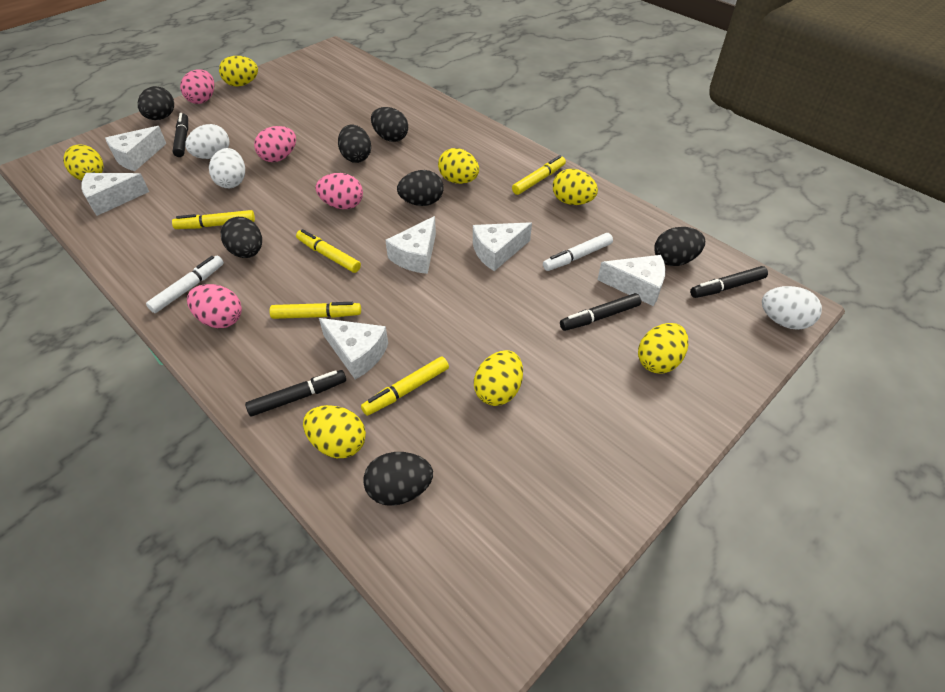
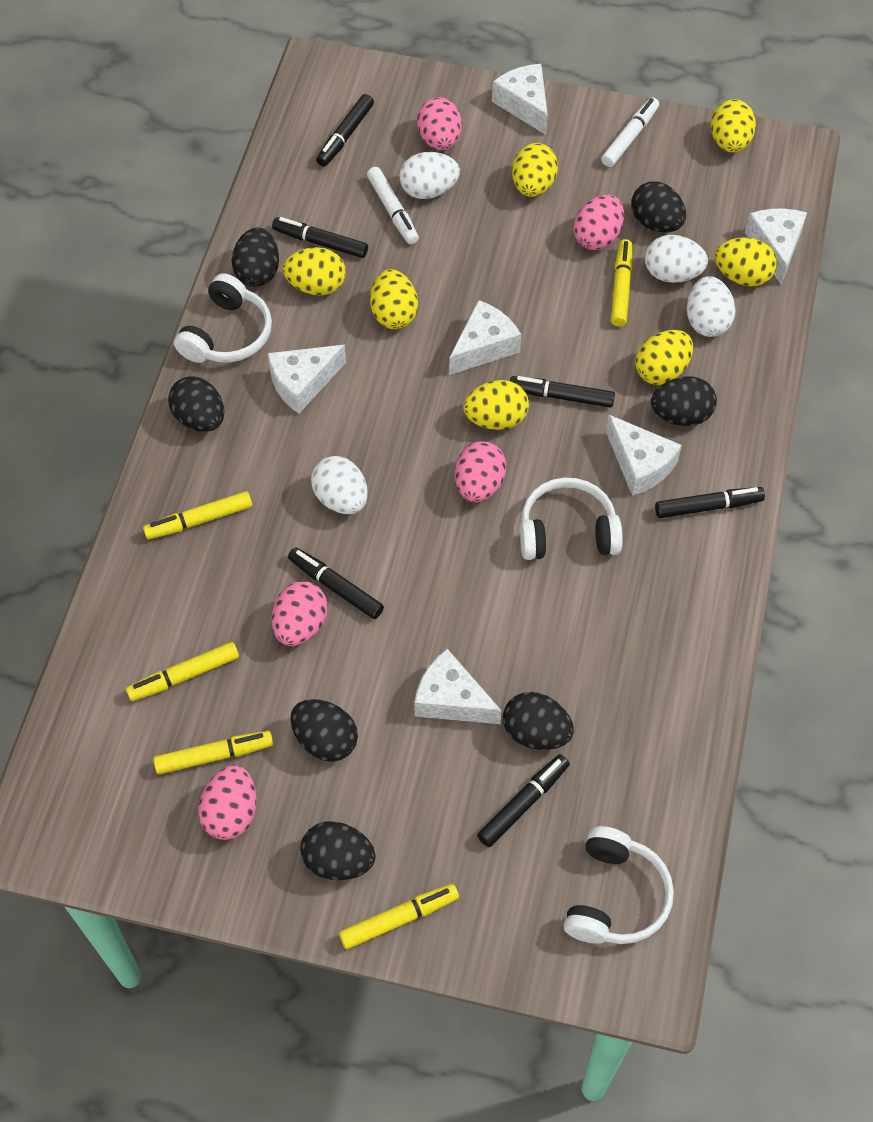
black marker: 4 -> 6
pink egg: 4 -> 5
white egg: 3 -> 4
white headphones: 0 -> 3

